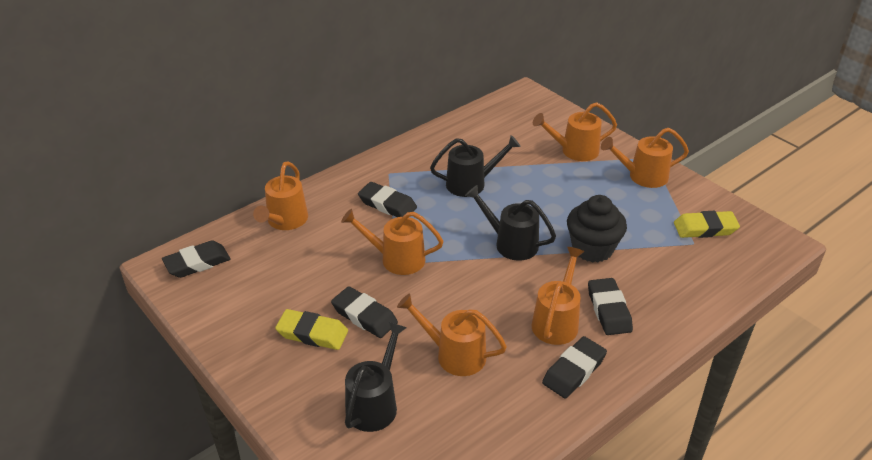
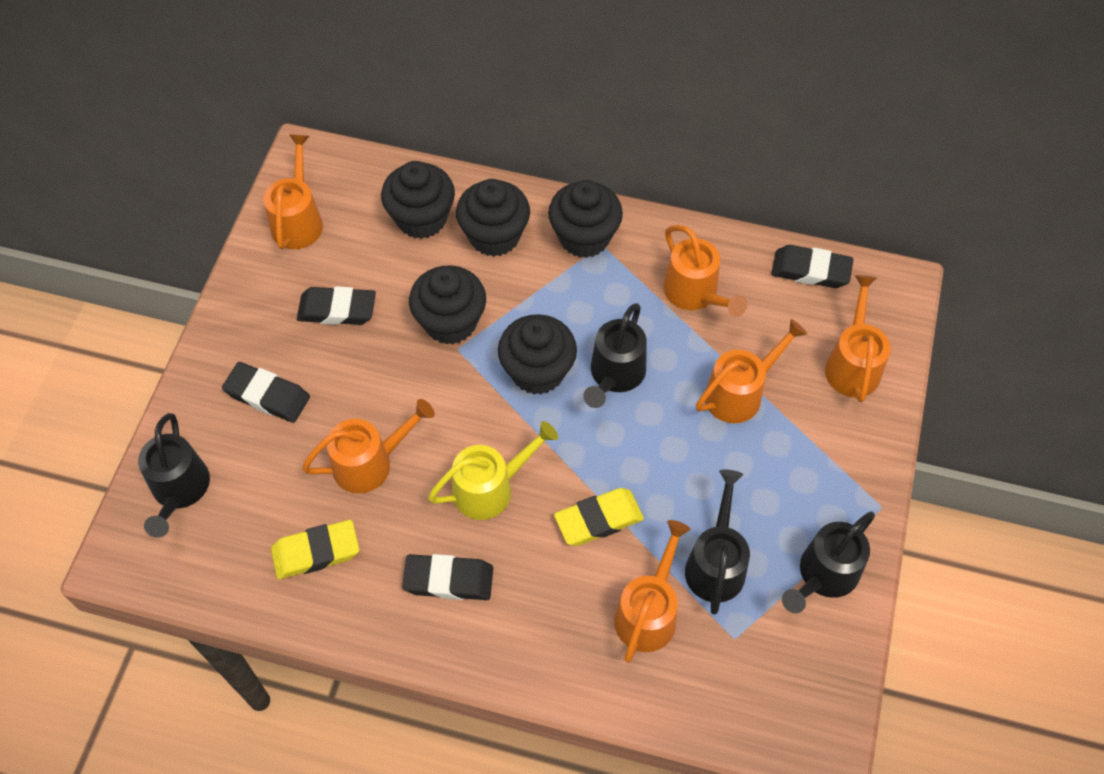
black cupcake: 1 -> 5
black eraser: 5 -> 4
black watering can: 3 -> 4
yellow watering can: 0 -> 1

